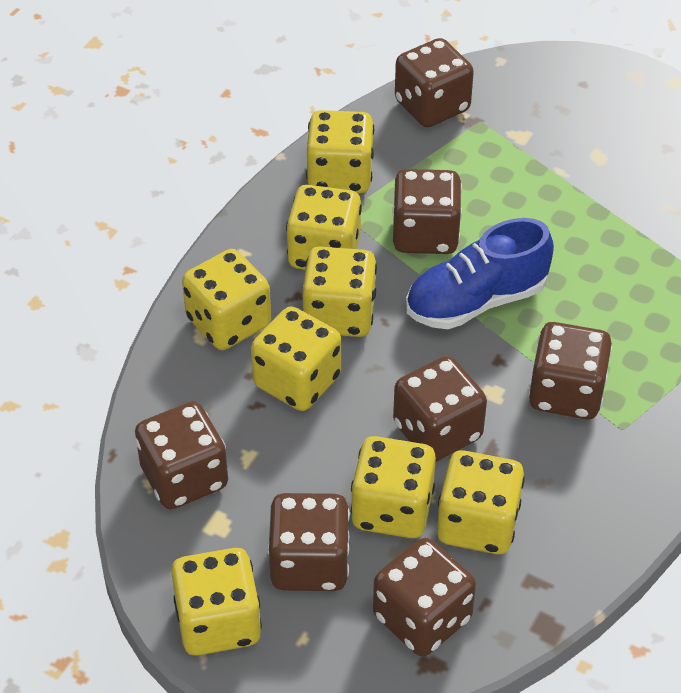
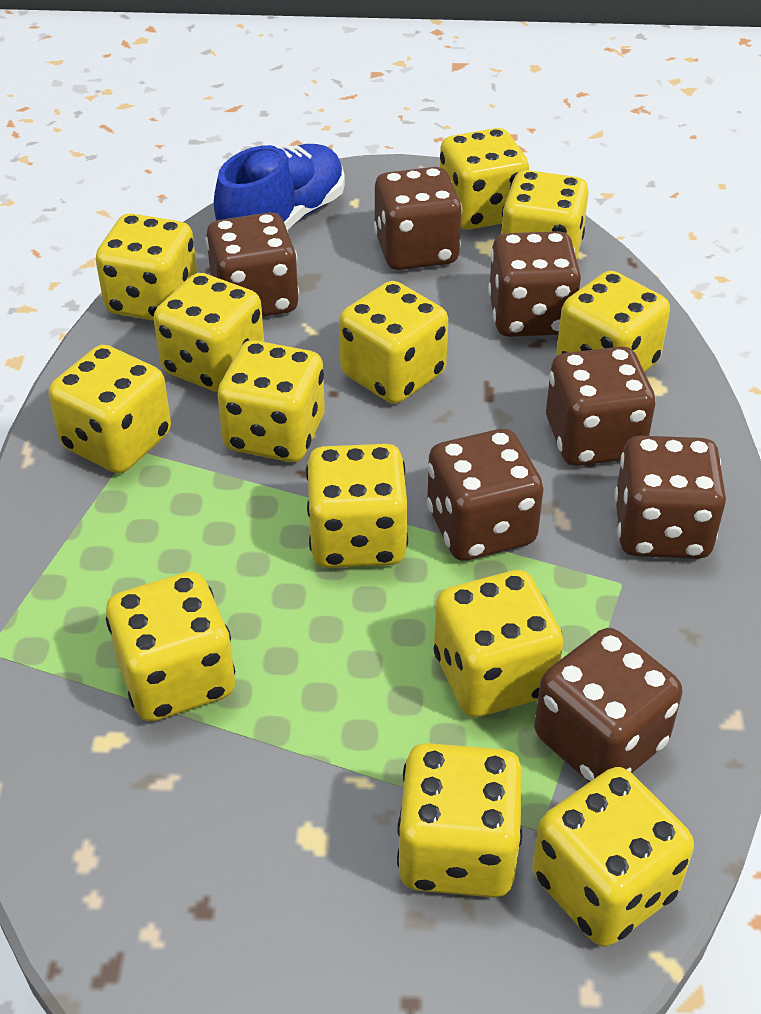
yellow dice: 8 -> 13

